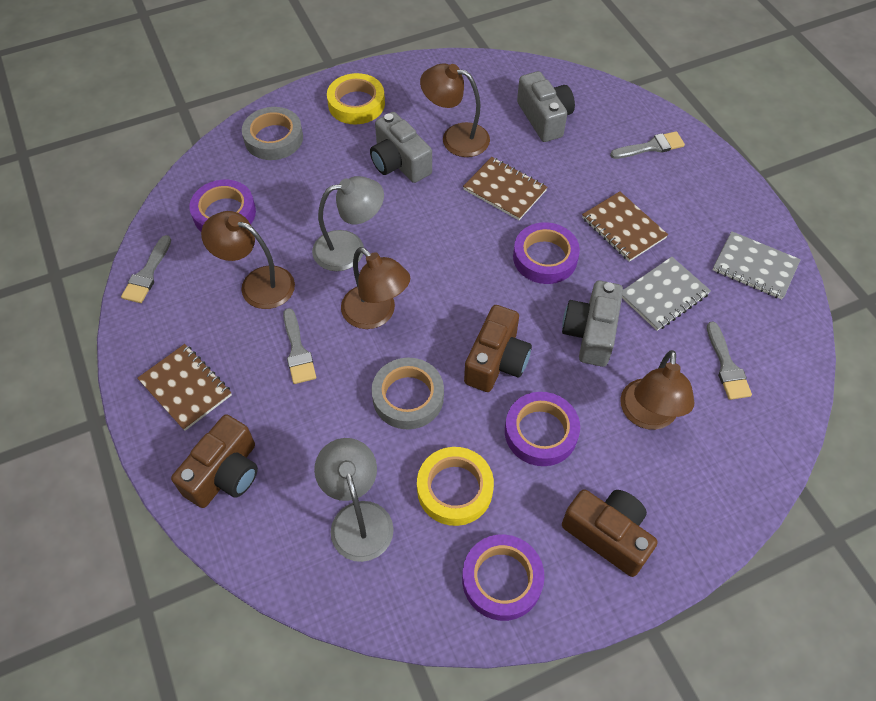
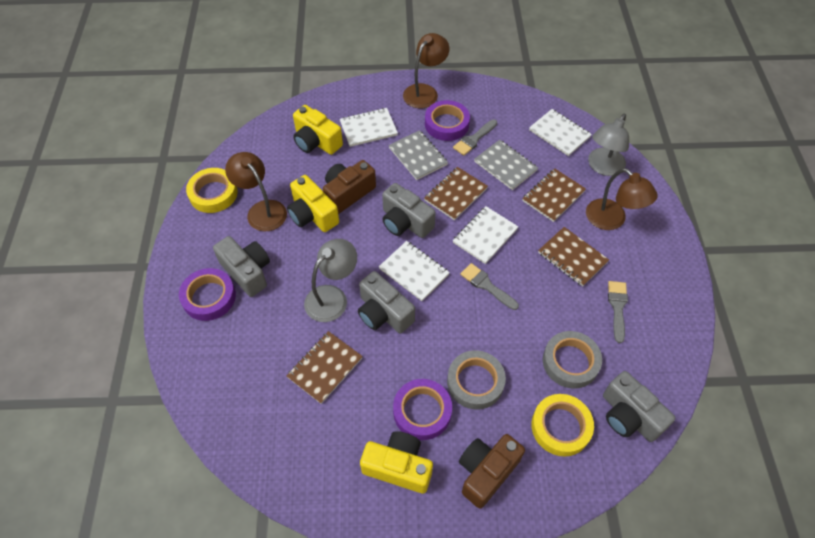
brown camera: 3 -> 2
brown lamp: 4 -> 3
brown notebook: 3 -> 4
grey brush: 4 -> 3
grey camera: 3 -> 4
purple tape: 4 -> 3
white notebook: 0 -> 4
yellow camera: 0 -> 3

